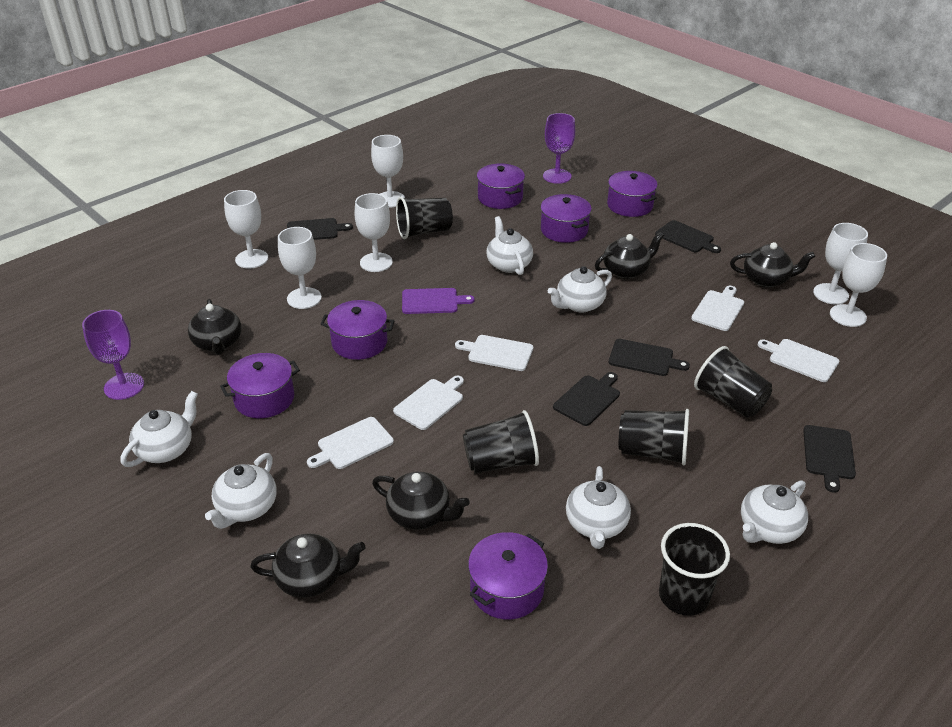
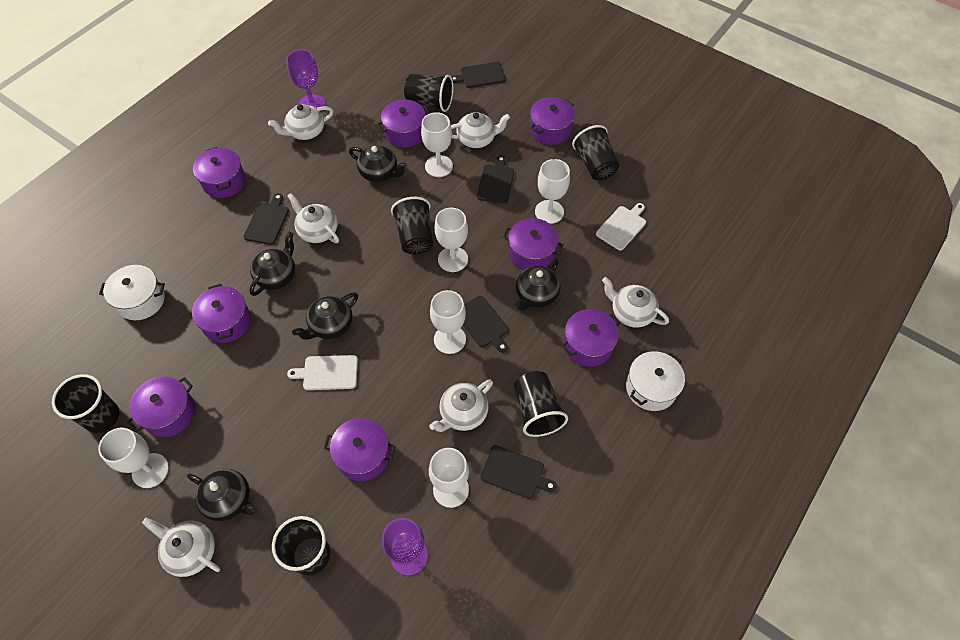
black cup: 5 -> 6
purple cutting board: 1 -> 0
purple pot: 6 -> 8
white cutting board: 5 -> 2
white pot: 0 -> 2

